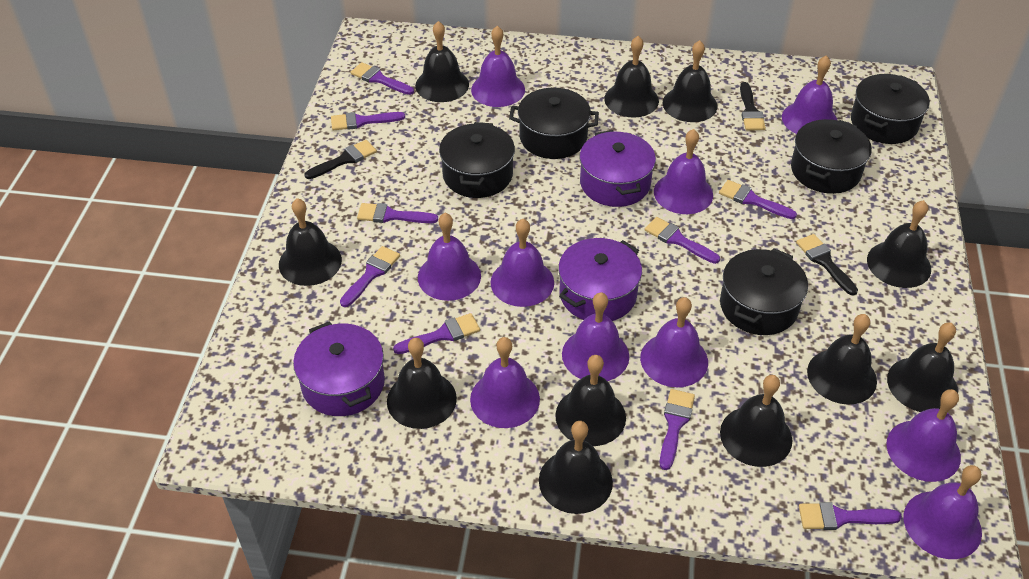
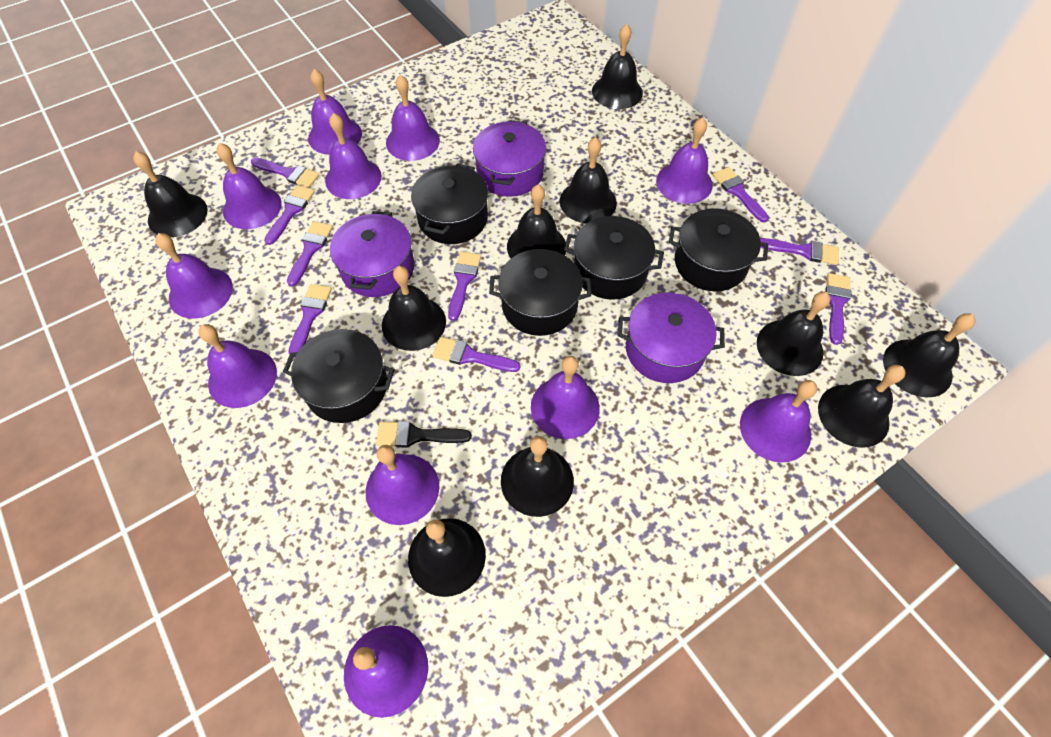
black bell: 11 -> 10
black brush: 3 -> 1
purple bell: 10 -> 11

